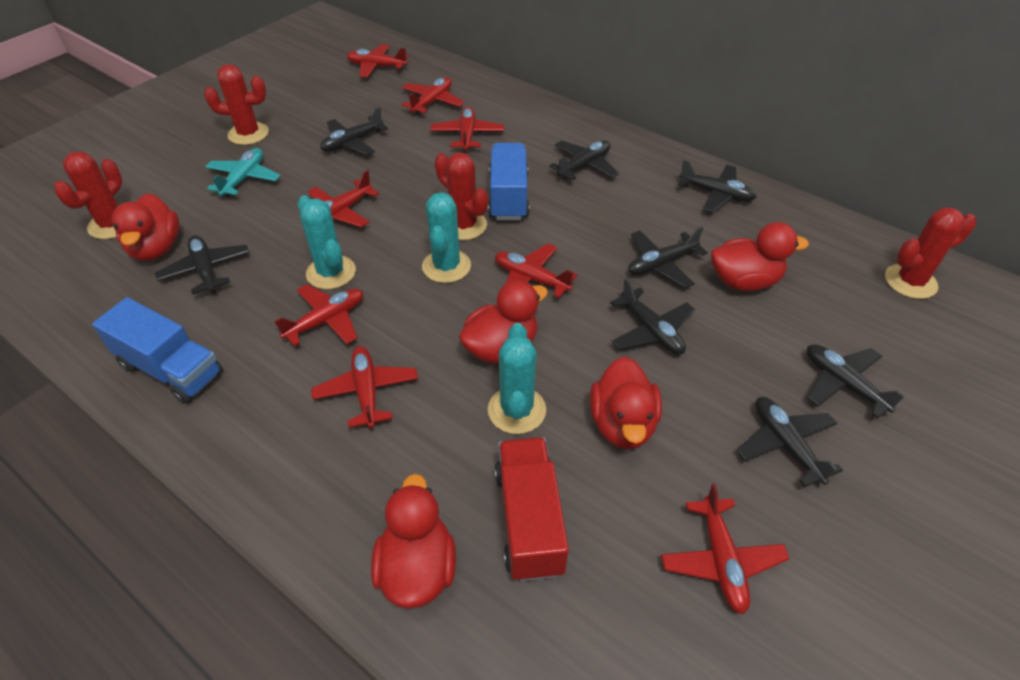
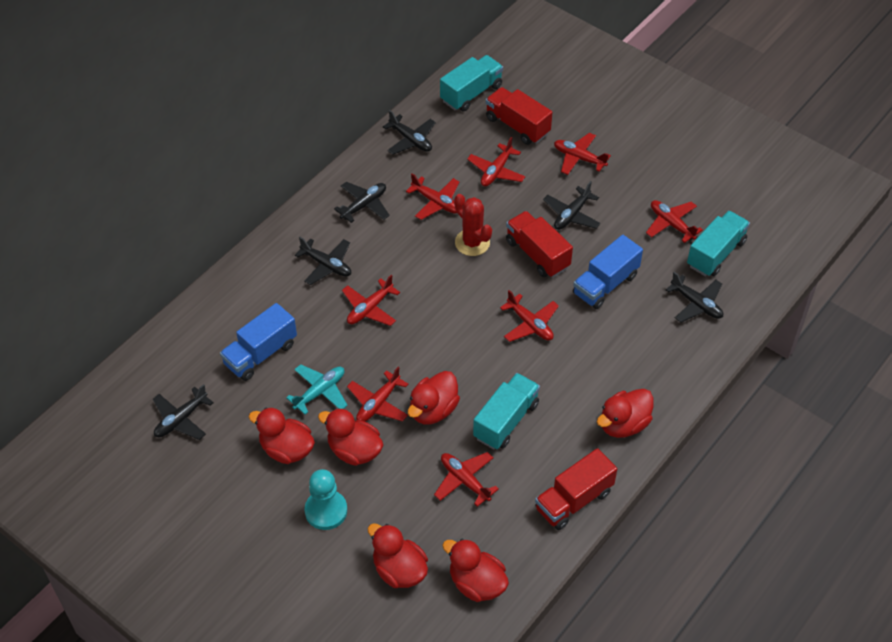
black plane: 8 -> 6
red cactus: 4 -> 1
red duck: 5 -> 6
red truck: 1 -> 3
turquoise cactus: 3 -> 0
turquoise pawn: 0 -> 1
turquoise truck: 0 -> 3

